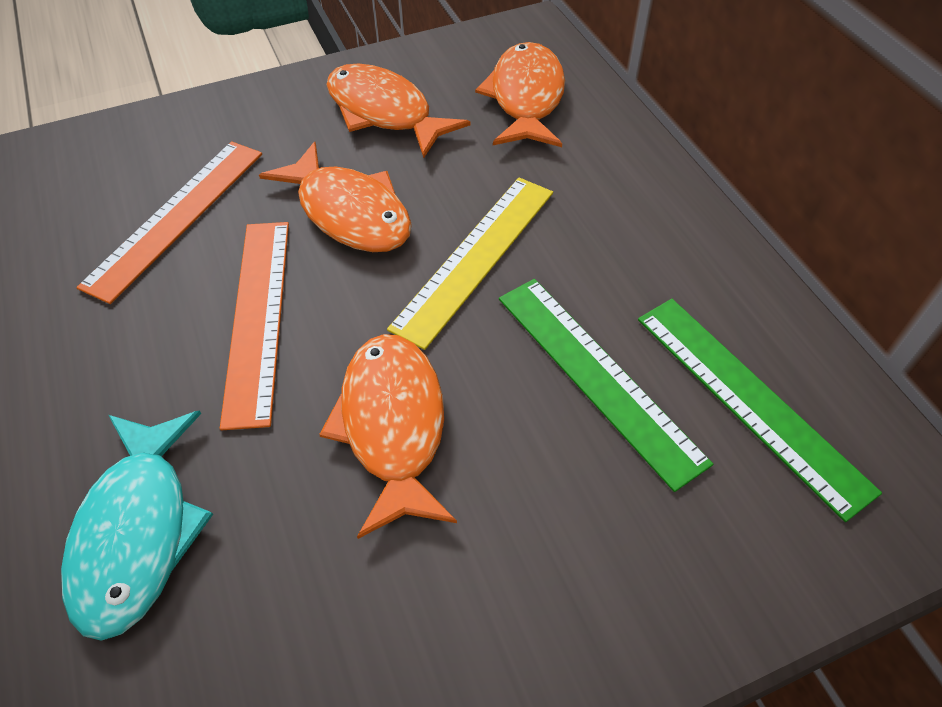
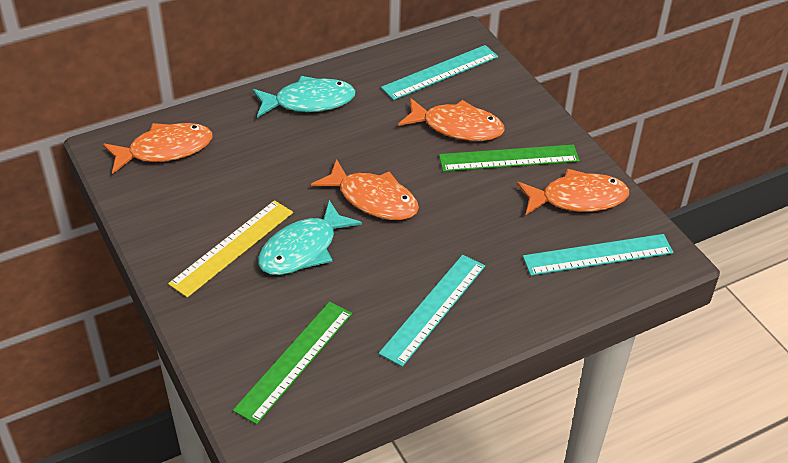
orange ruler: 2 -> 0
turquoise fish: 1 -> 2
turquoise ruler: 0 -> 3

